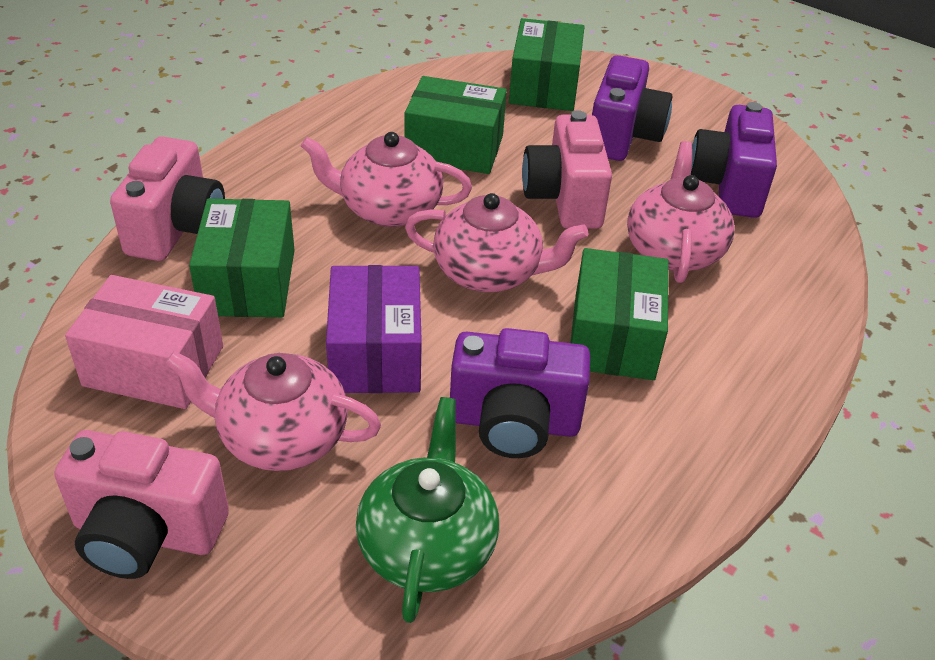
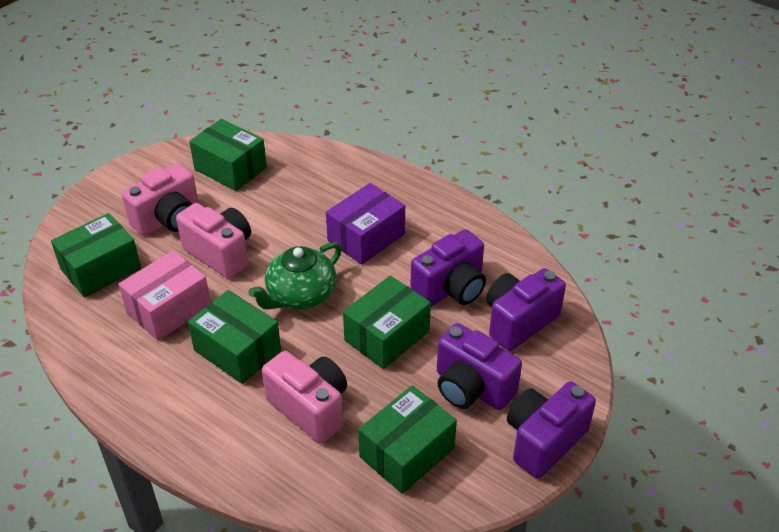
green box: 4 -> 5
pink teapot: 4 -> 0
purple camera: 3 -> 4

